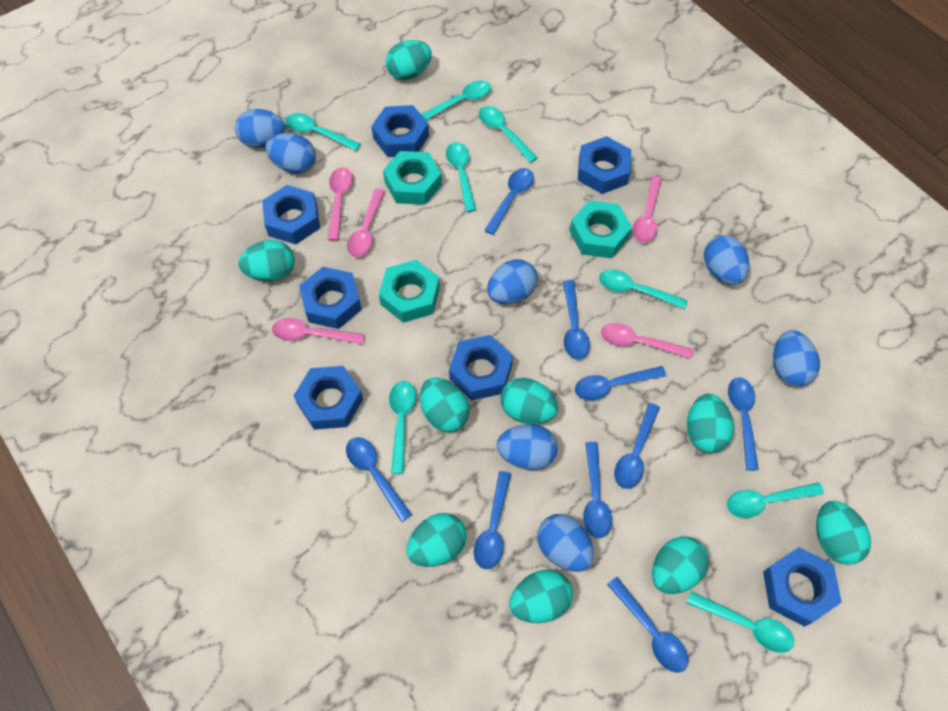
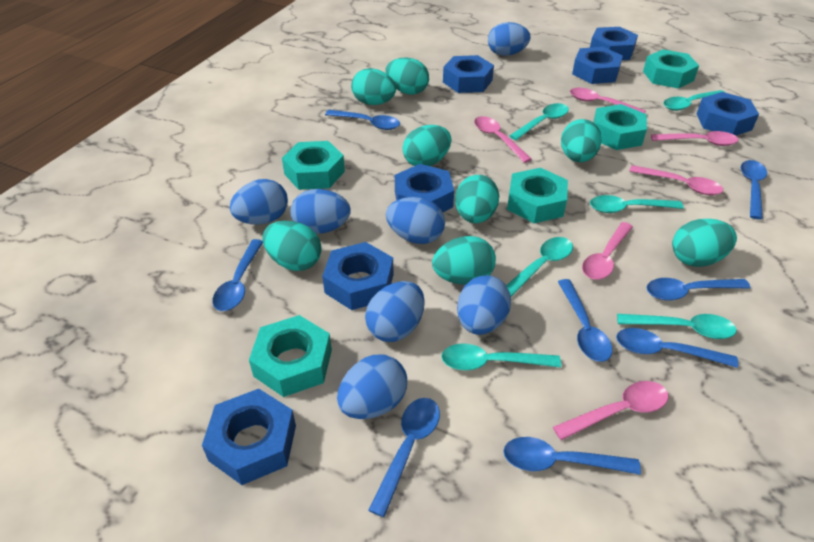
blue spoon: 9 -> 8
pink spoon: 5 -> 6
turquoise egg: 9 -> 8
turquoise nut: 3 -> 5
turquoise spoon: 8 -> 6

